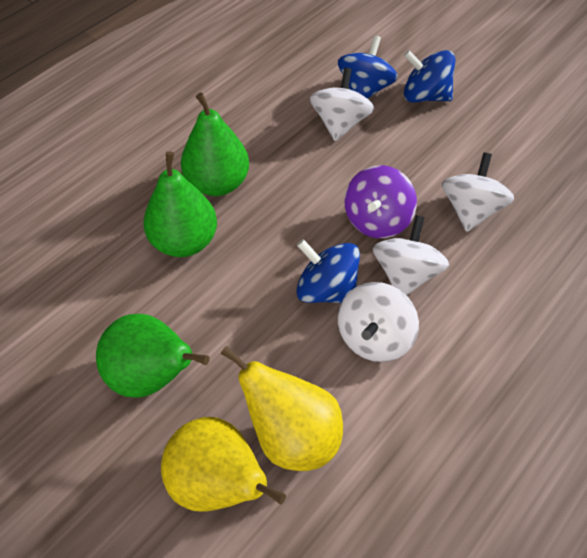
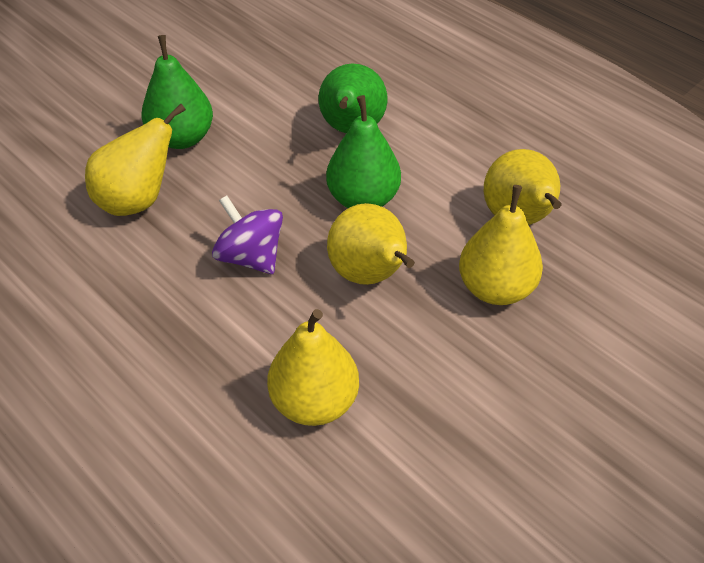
blue spinning top: 3 -> 0
white spinning top: 4 -> 0
yellow pear: 2 -> 5

